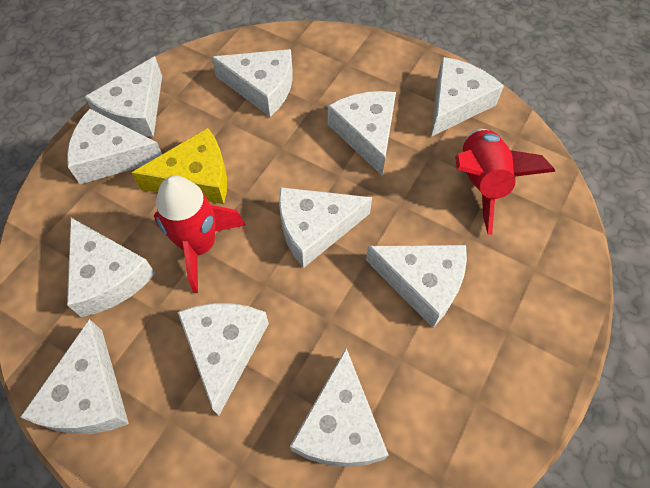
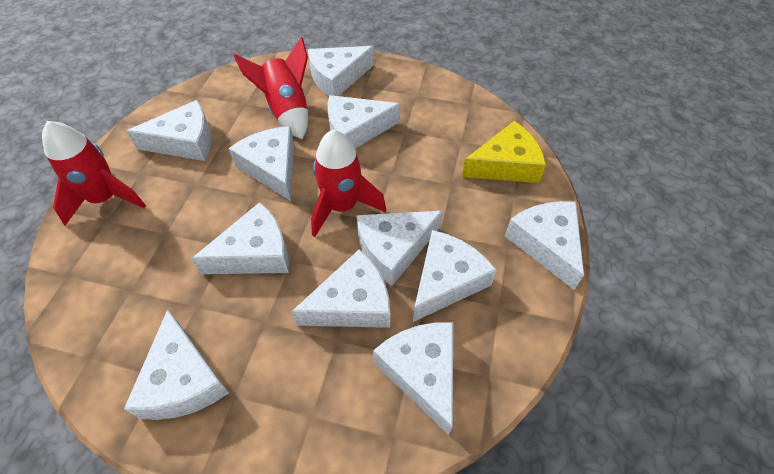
red rocket: 2 -> 3

